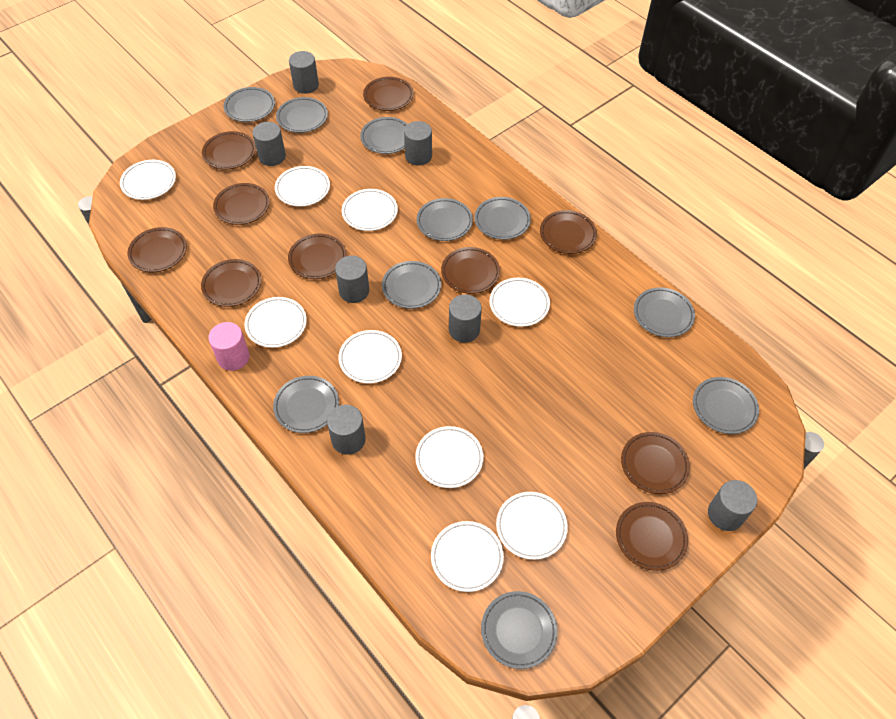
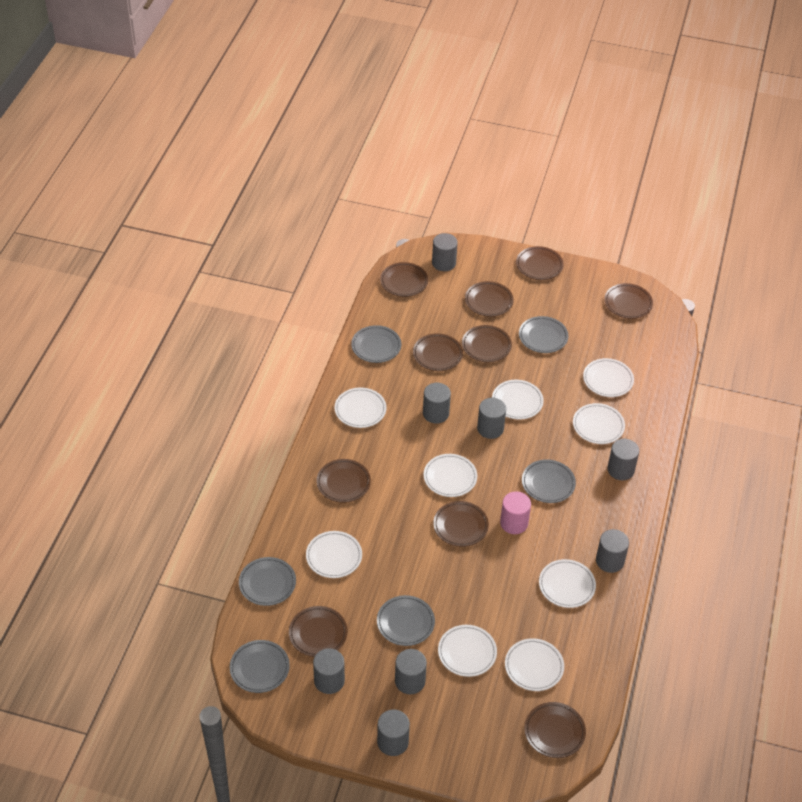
grey cylinder: 7 -> 8
grey plate: 10 -> 6

